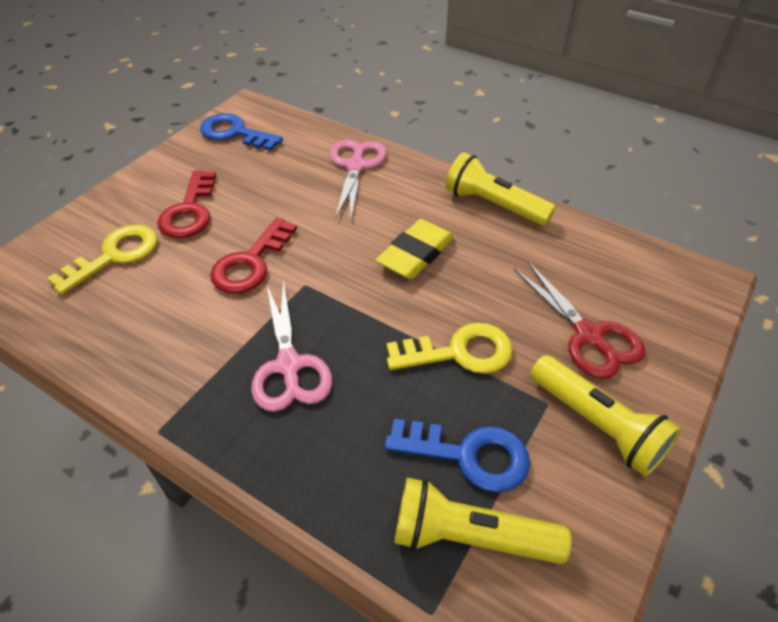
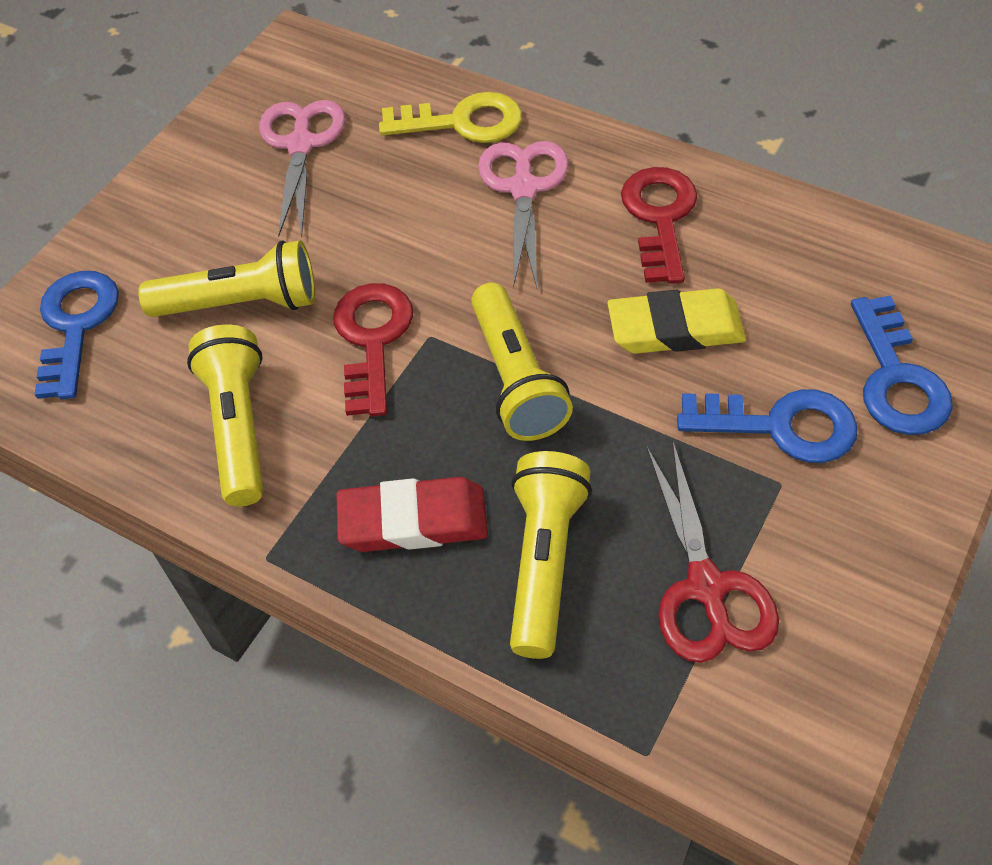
blue key: 2 -> 3
red eraser: 0 -> 1
yellow flashlight: 3 -> 4
yellow key: 2 -> 1

